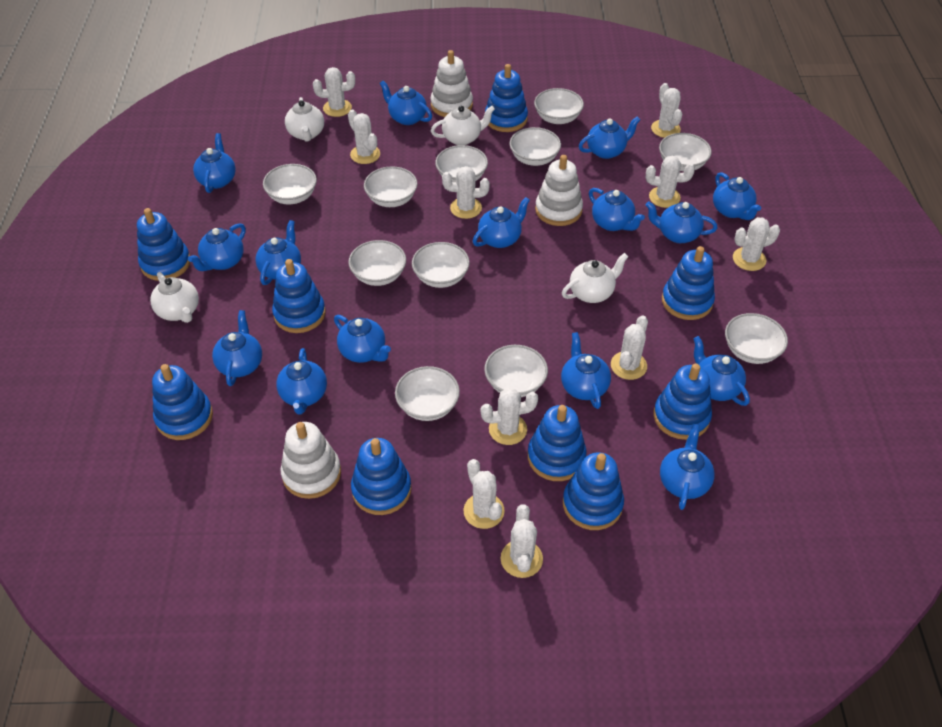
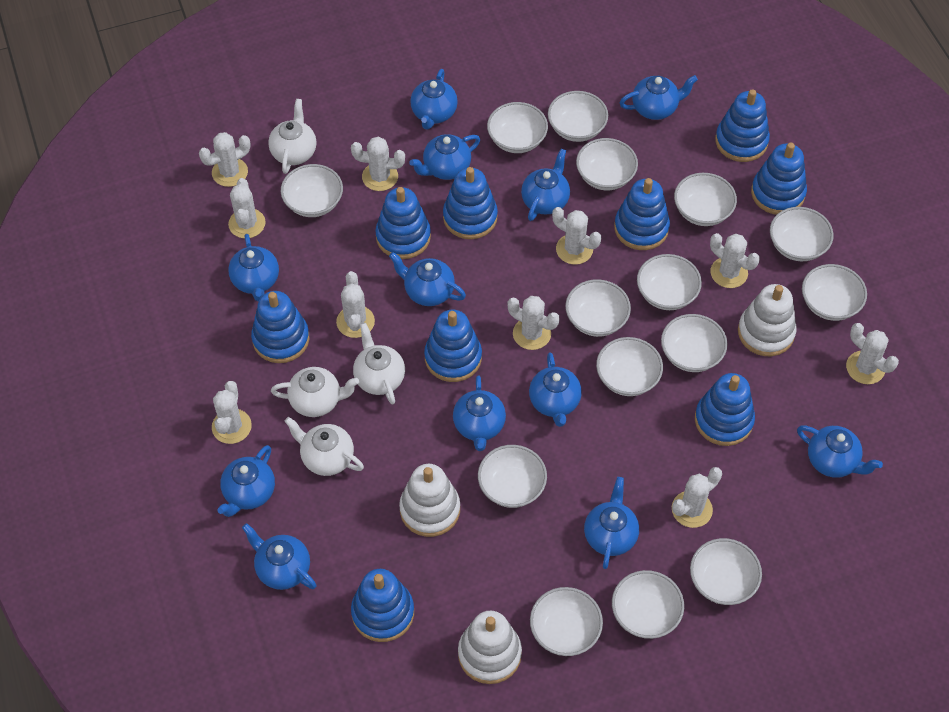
blue teapot: 15 -> 12
white bowl: 11 -> 15

